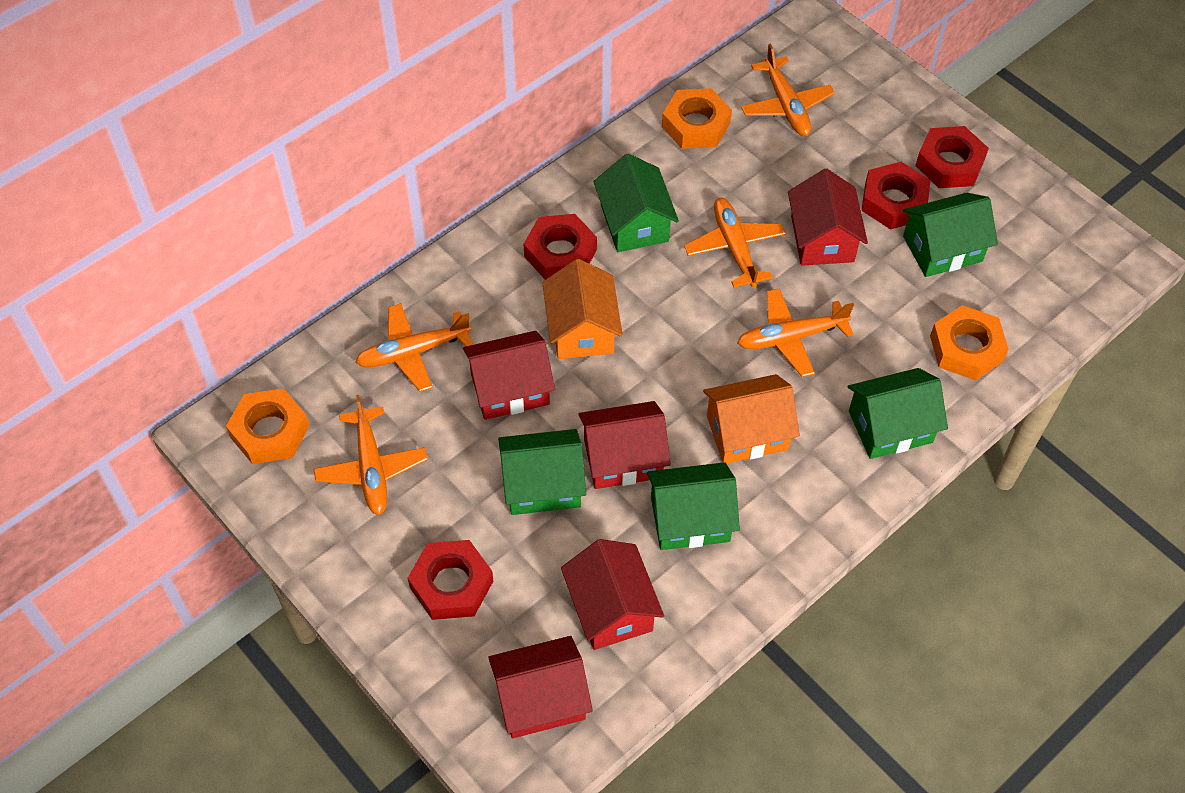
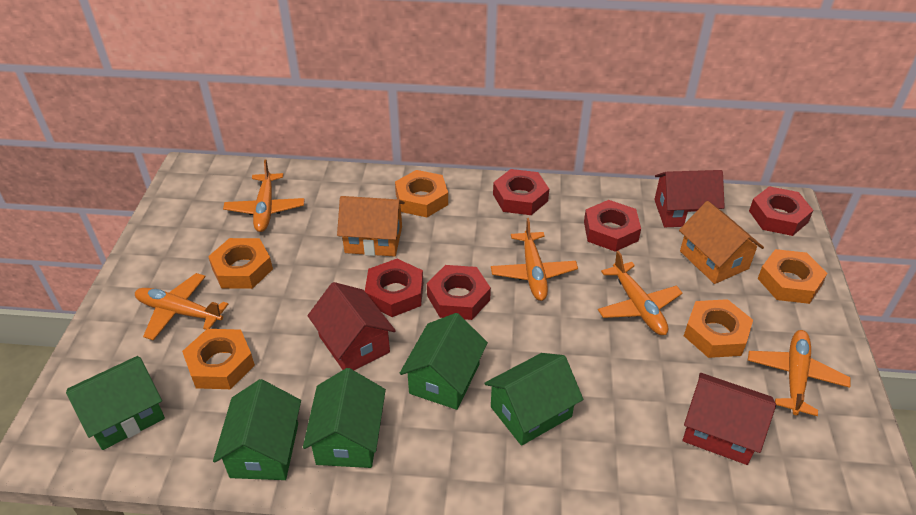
orange nut: 3 -> 5
red house: 5 -> 3
red nut: 4 -> 5

